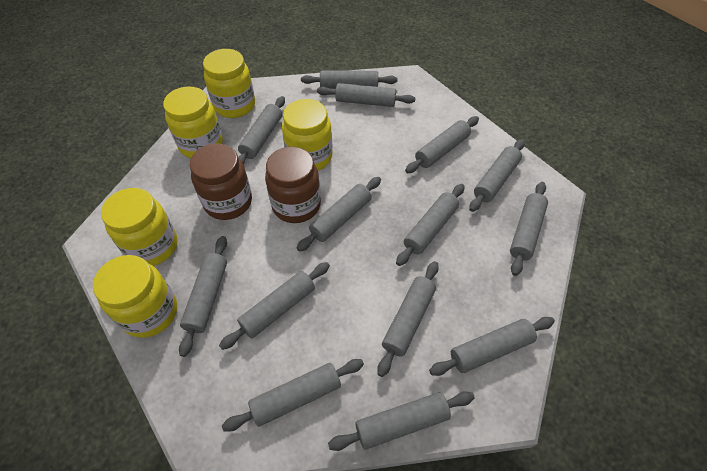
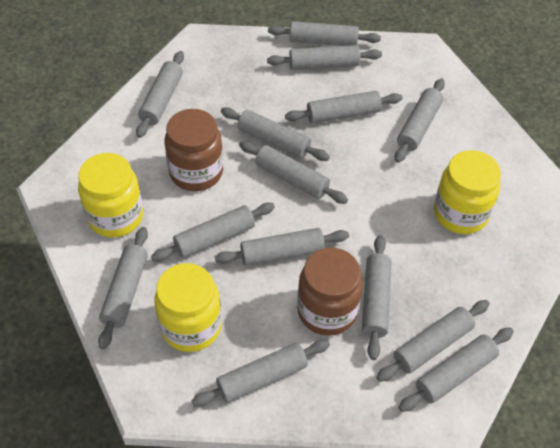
yellow jar: 5 -> 3

